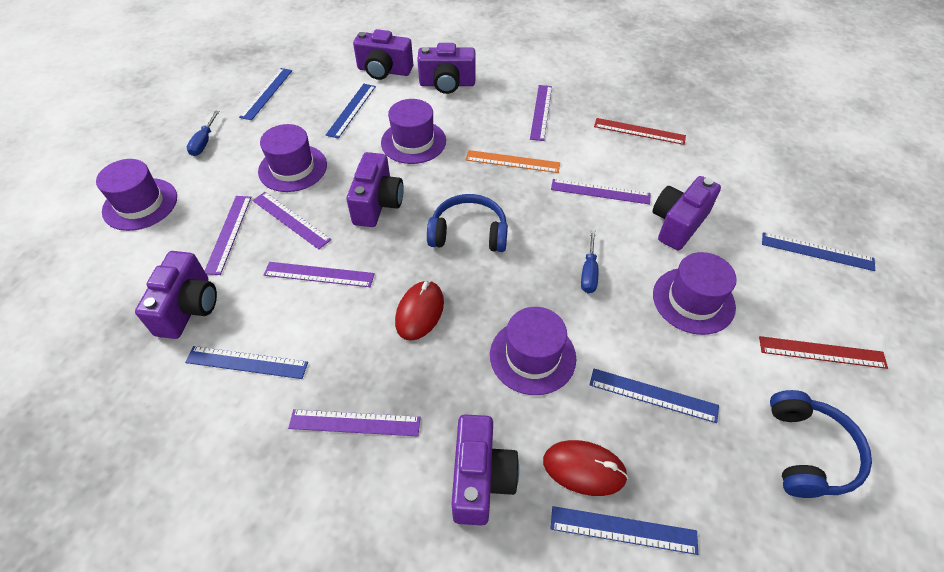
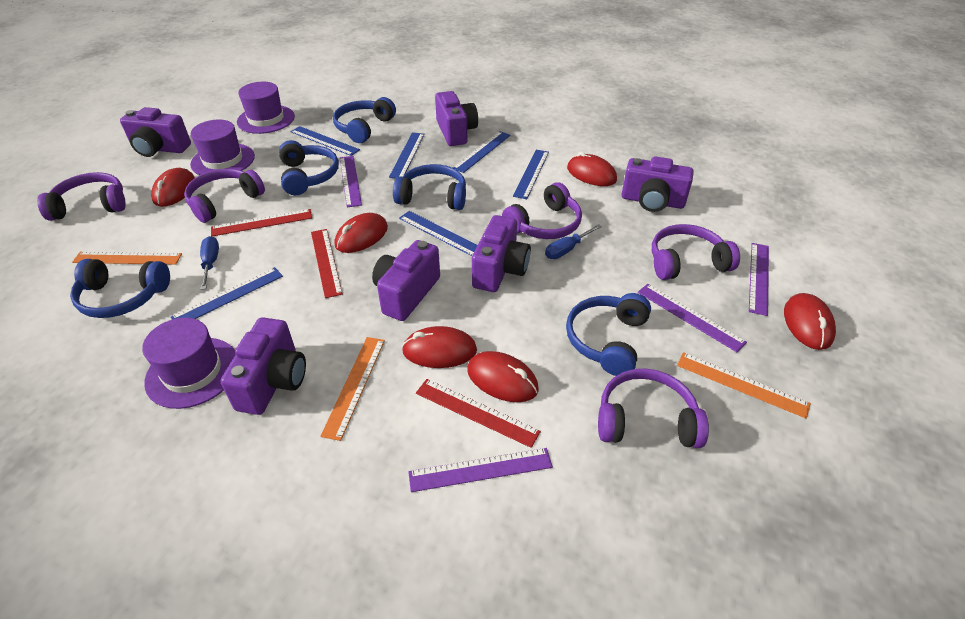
blue headphones: 2 -> 5
orange ruler: 1 -> 3
purple hat: 5 -> 3
purple headphones: 0 -> 5
purple ruler: 6 -> 4
red mouse: 2 -> 6
red ruler: 2 -> 3

